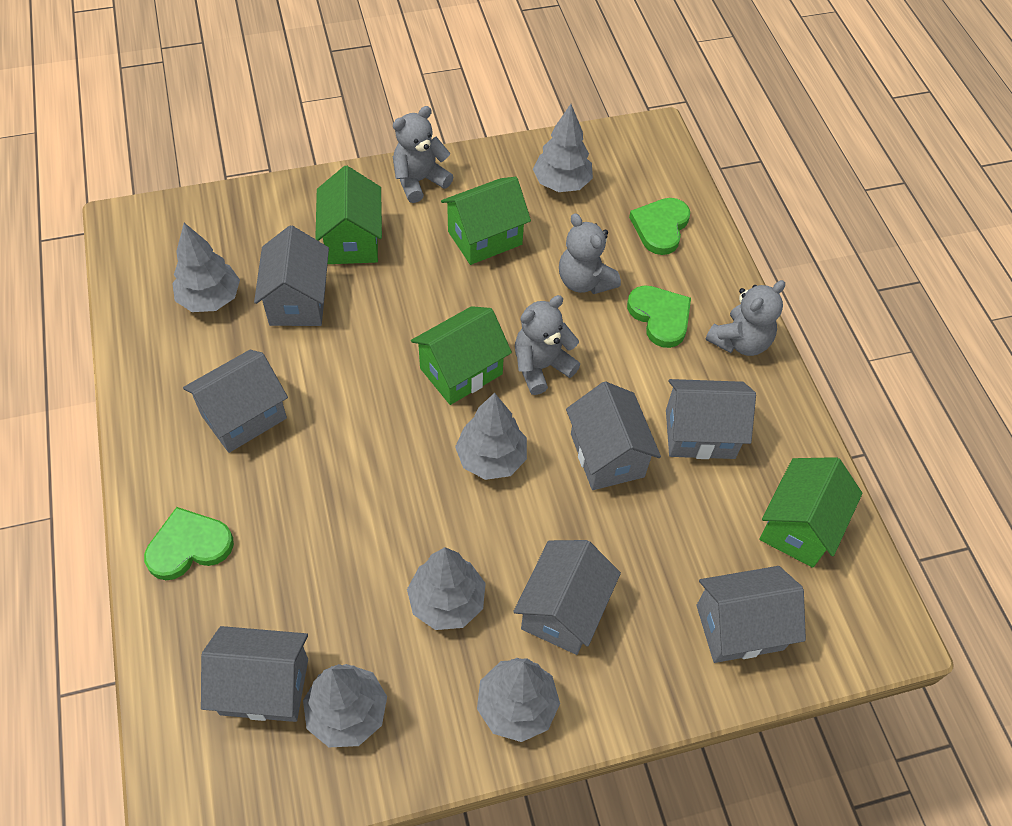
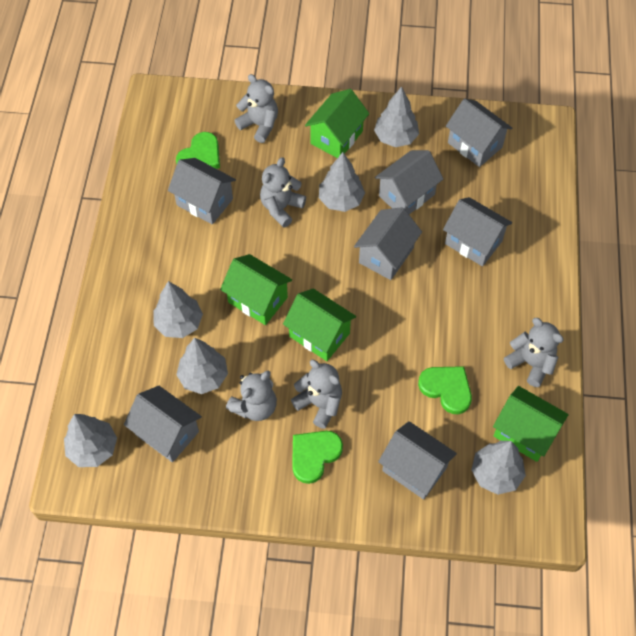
grey teddy bear: 4 -> 5

